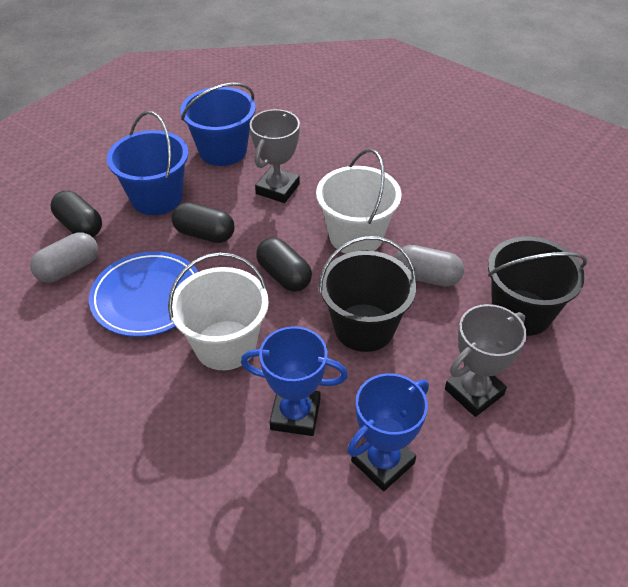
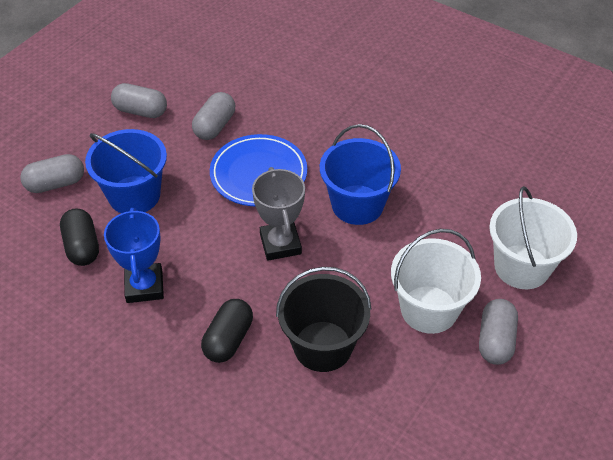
black bucket: 2 -> 1
black capsule: 3 -> 2
blue trophy: 2 -> 1
grey capsule: 2 -> 4
grey trophy: 2 -> 1

